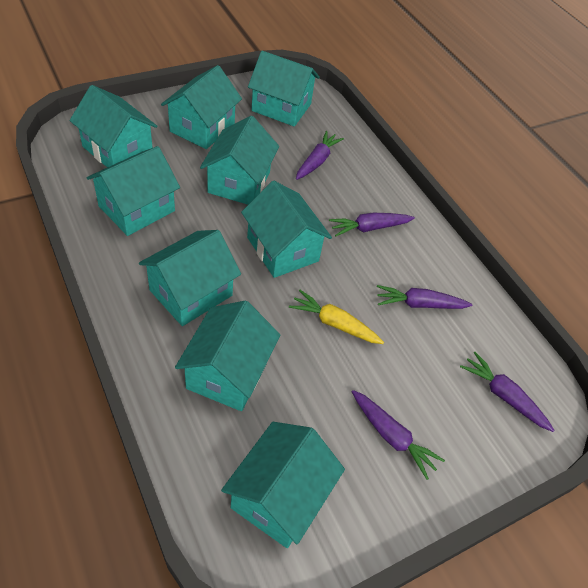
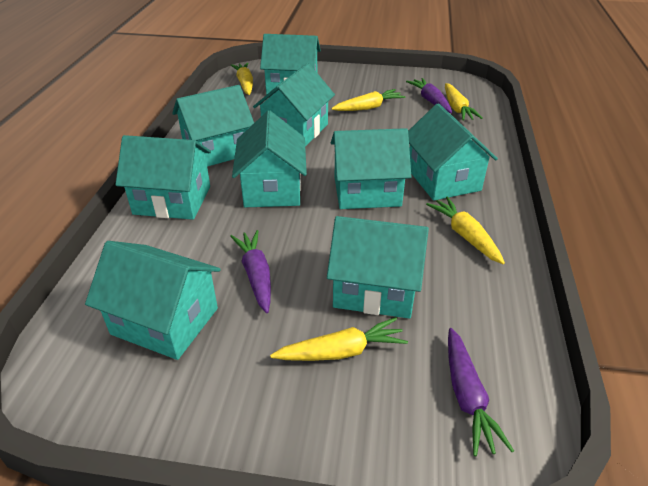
purple carrot: 5 -> 3
yellow carrot: 1 -> 5

